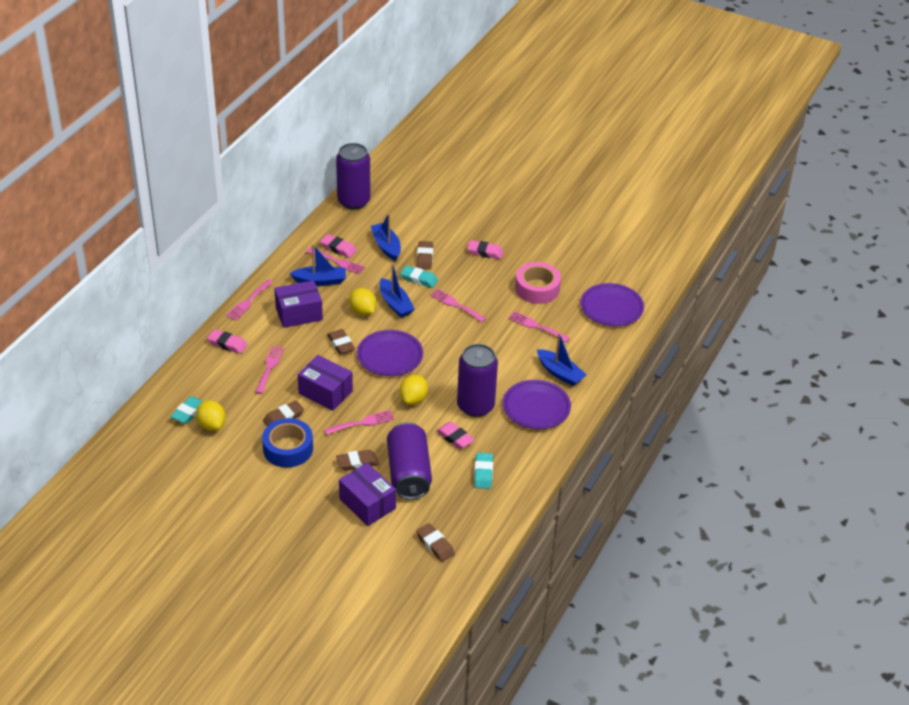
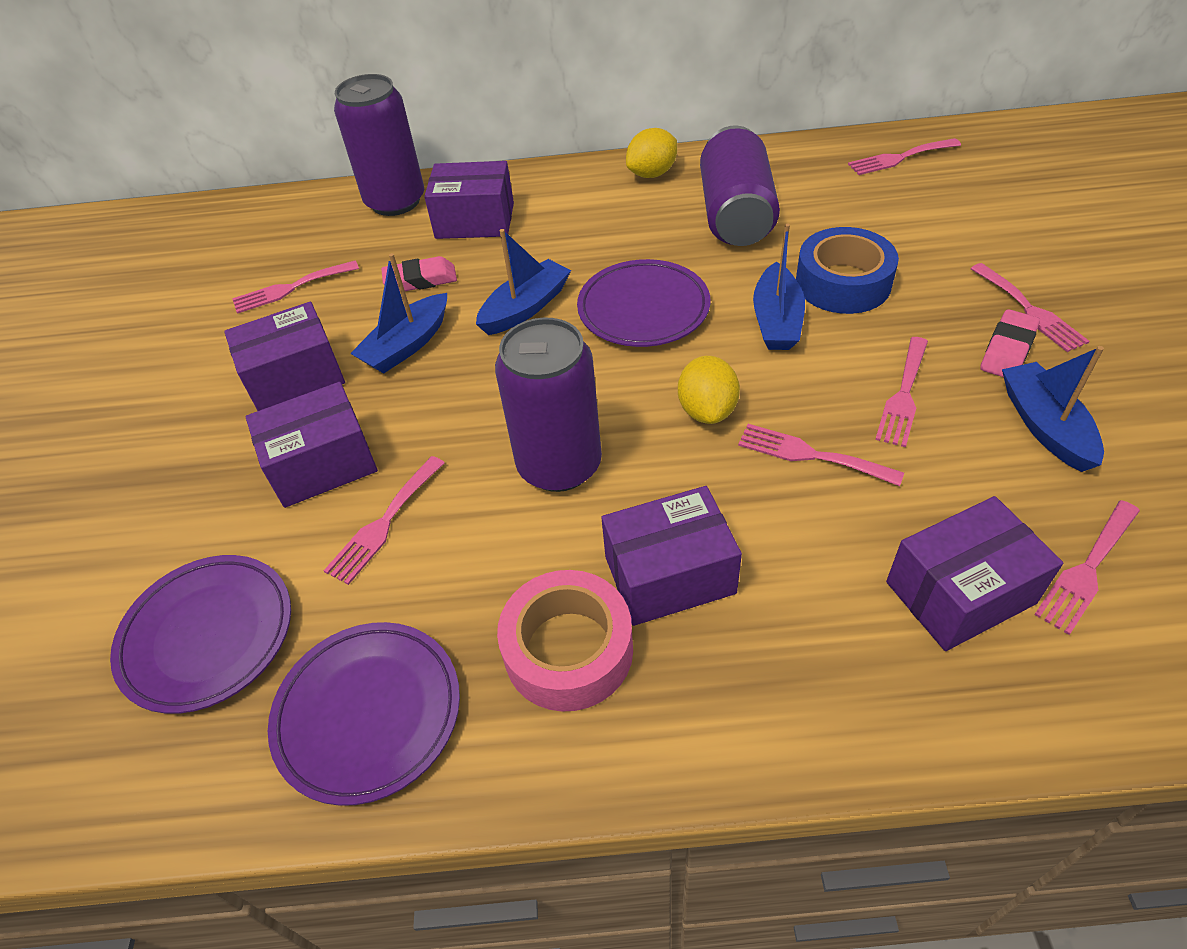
brown eraser: 5 -> 0
pink eraser: 4 -> 2
pink fork: 6 -> 7
purple box: 3 -> 5
turquoise eraser: 3 -> 0
yellow lemon: 3 -> 2

